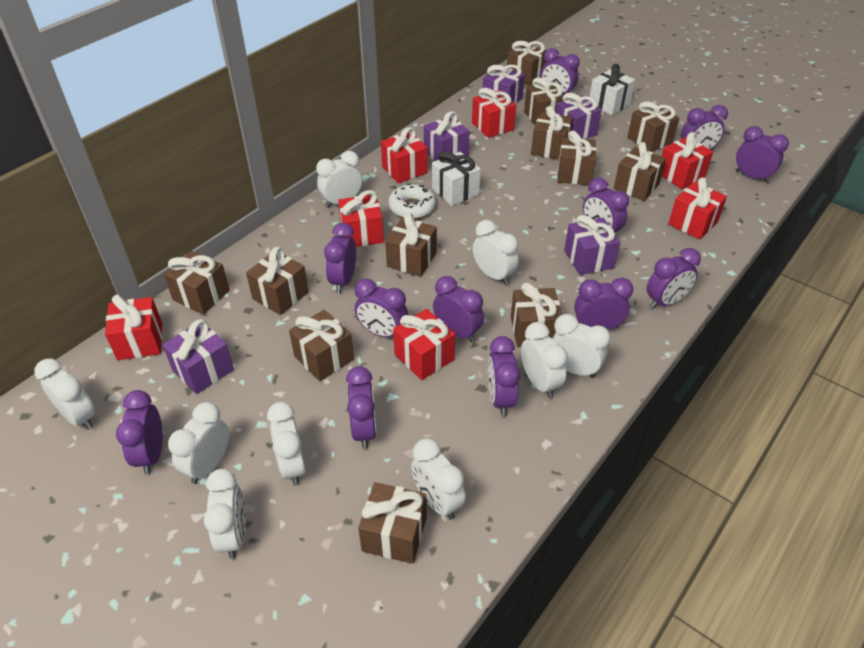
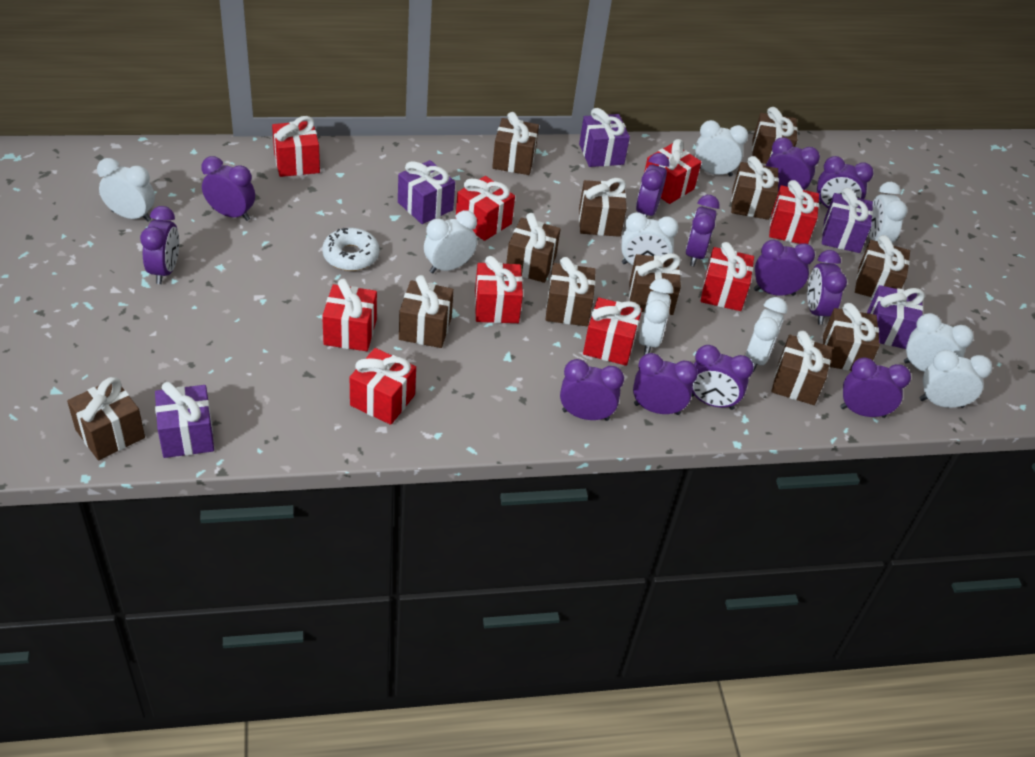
red gift: 7 -> 9
white gift: 2 -> 0

